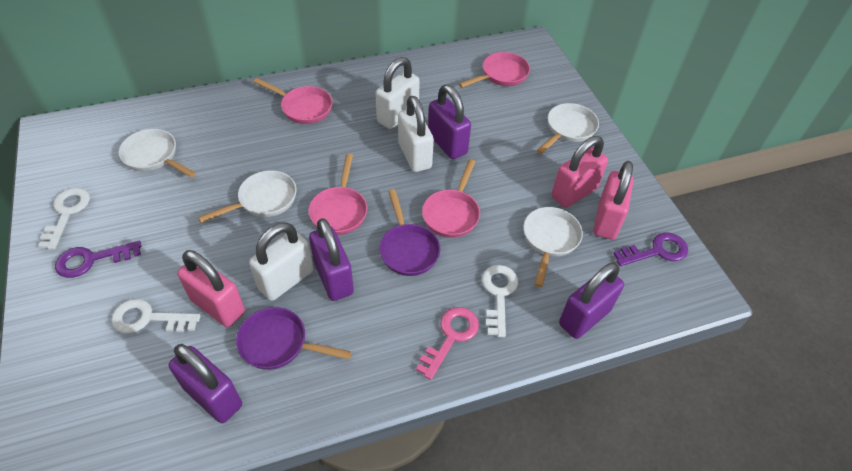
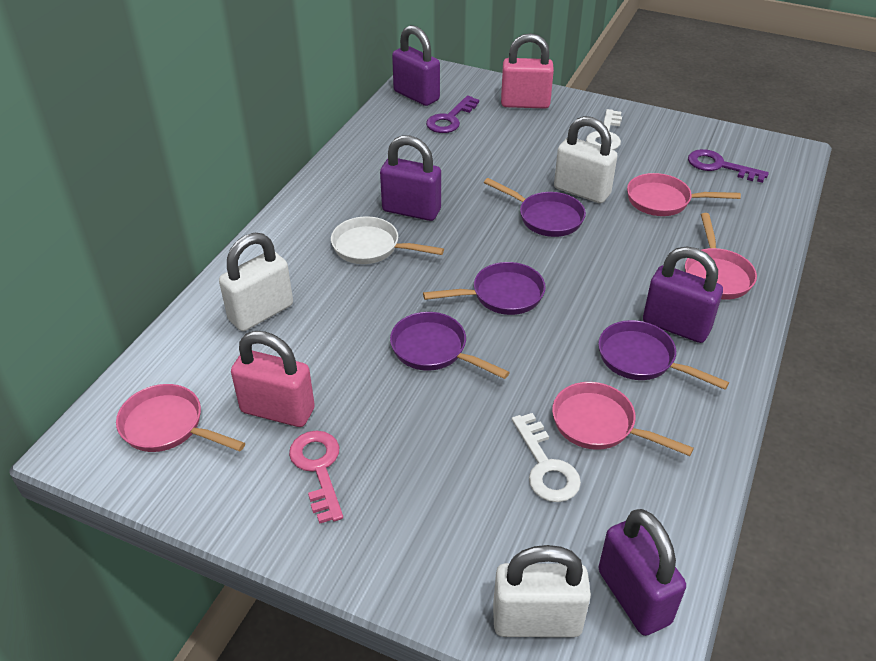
pink padlock: 3 -> 2
purple pan: 2 -> 4
white key: 3 -> 2
white pan: 4 -> 1

